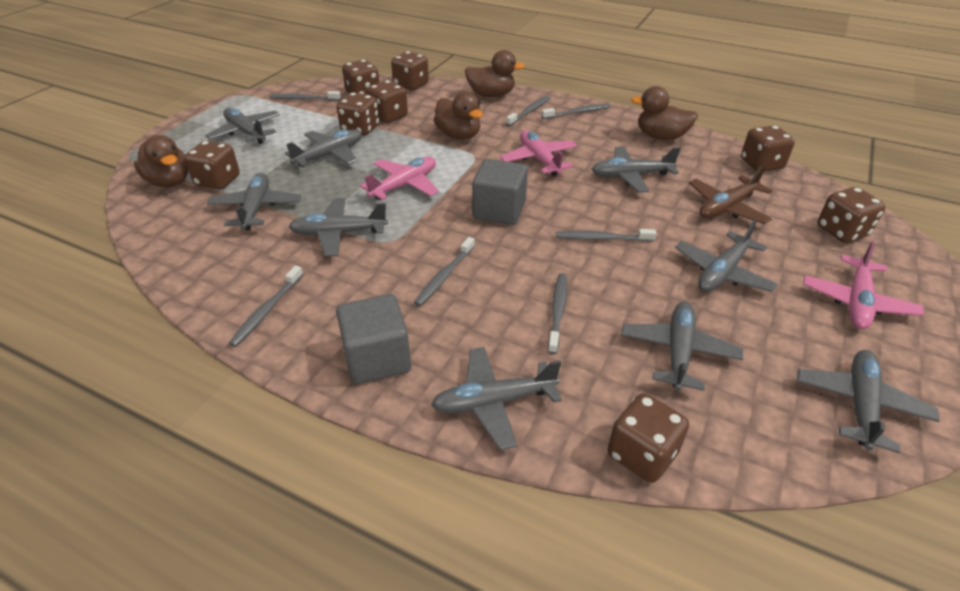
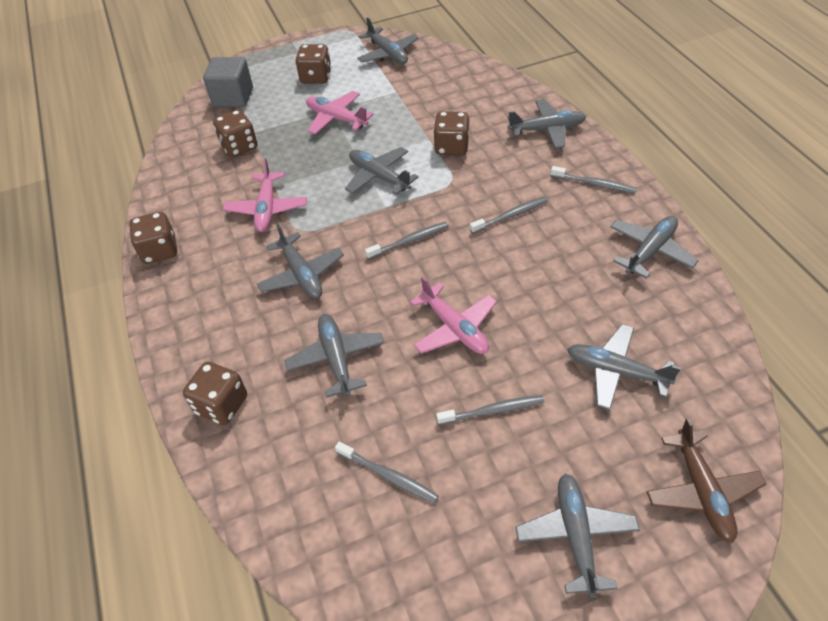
brown dice: 8 -> 5
brown duck: 4 -> 0
grey cube: 2 -> 1
grey plane: 9 -> 8
grey toothbrush: 7 -> 5

